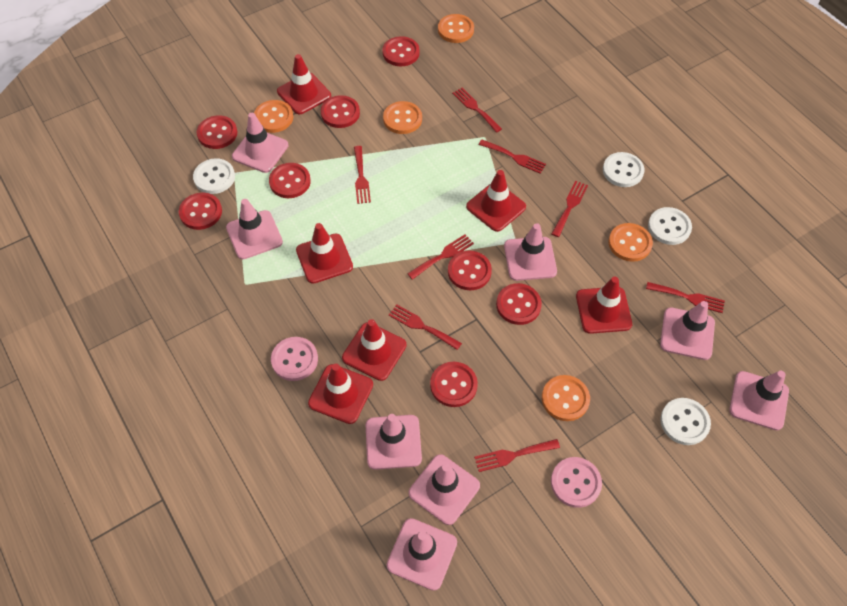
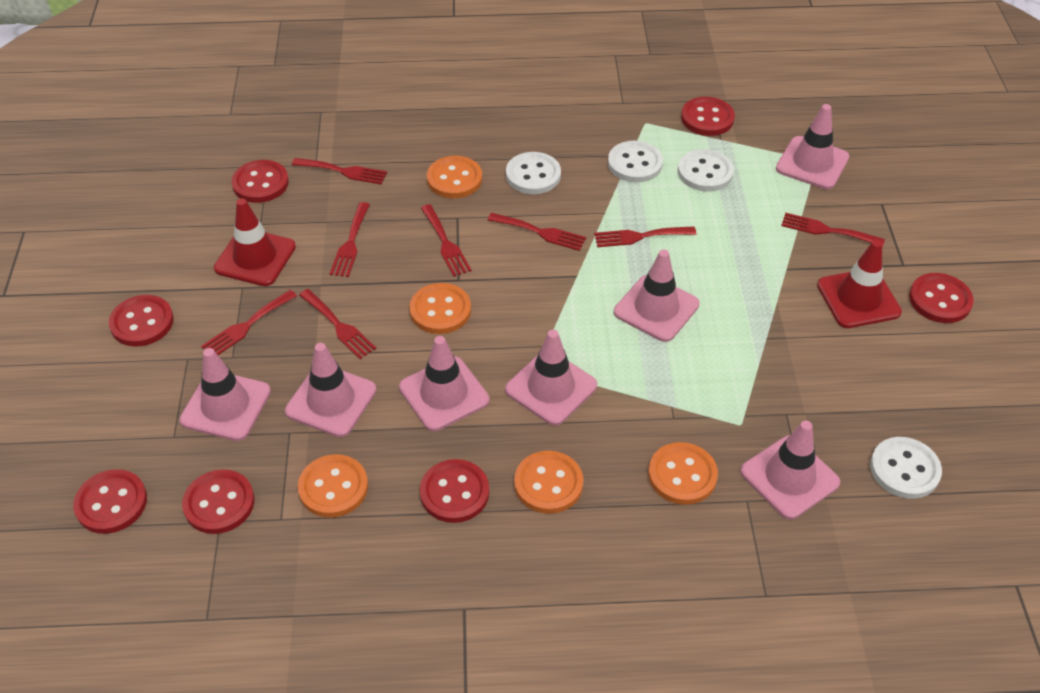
pink button: 2 -> 0
pink traffic cone: 8 -> 7
red button: 8 -> 7
red traffic cone: 6 -> 2

